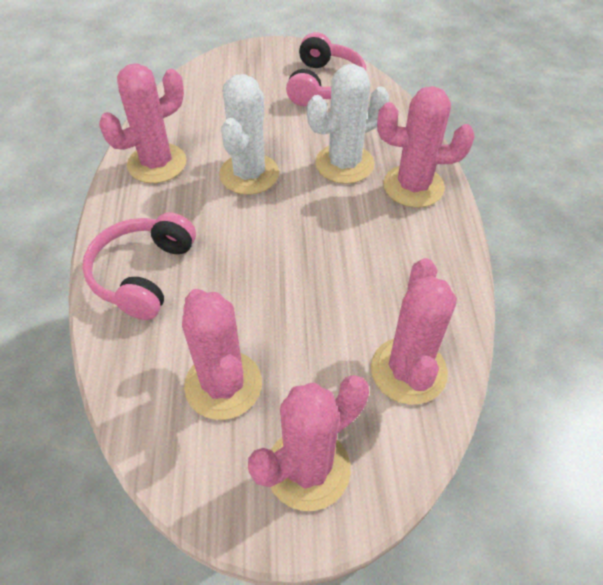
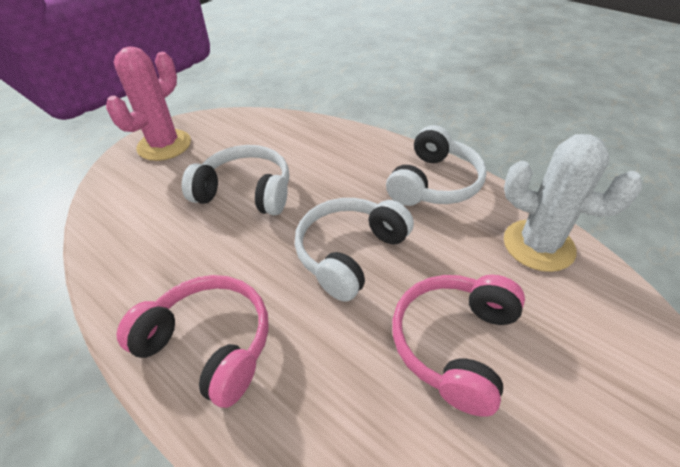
pink cactus: 5 -> 1
white cactus: 2 -> 1
white headphones: 0 -> 3

